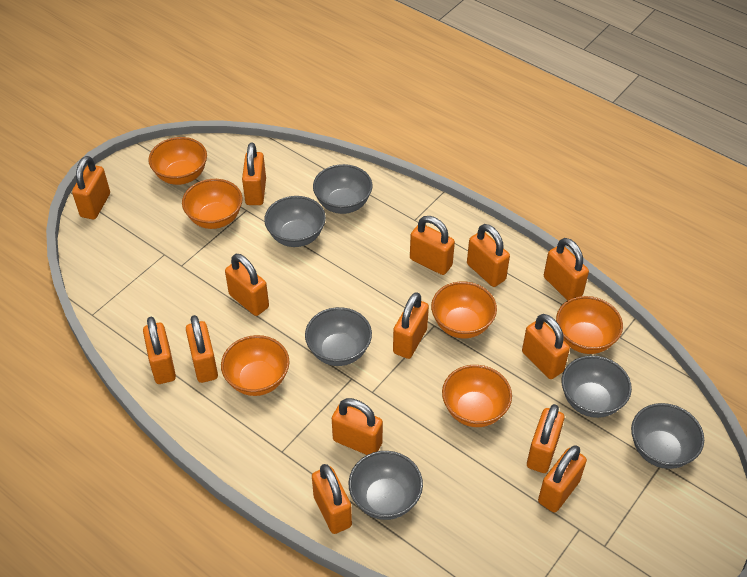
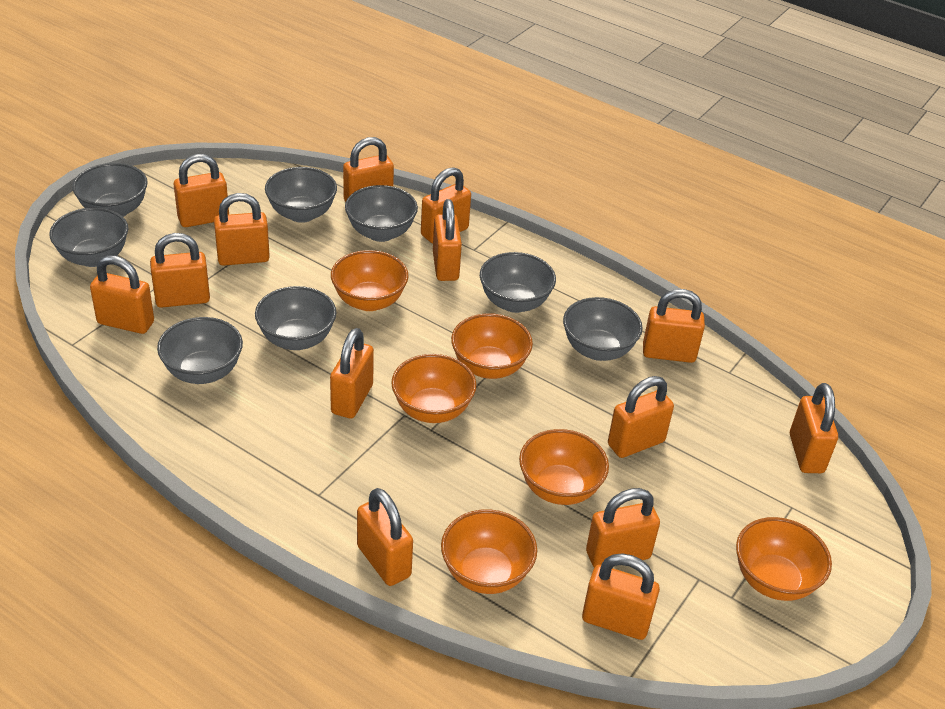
grey bowl: 6 -> 8

